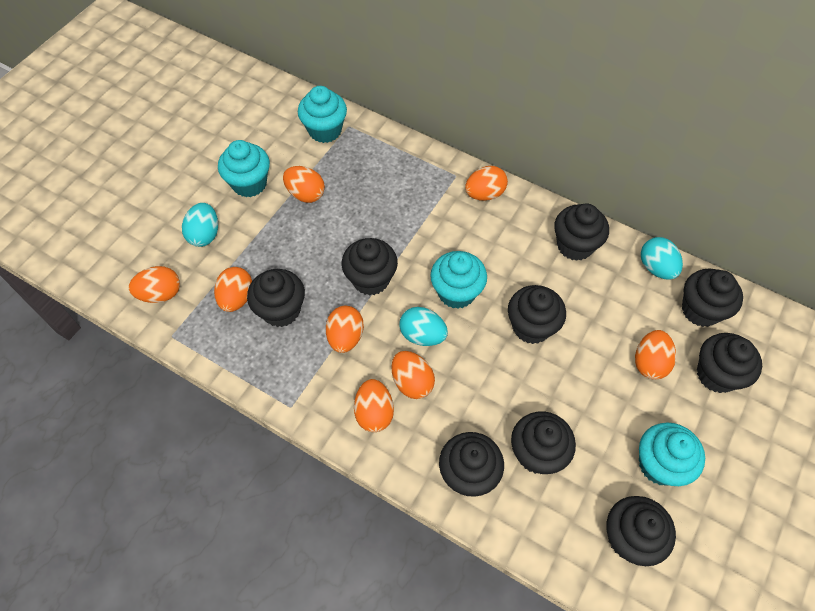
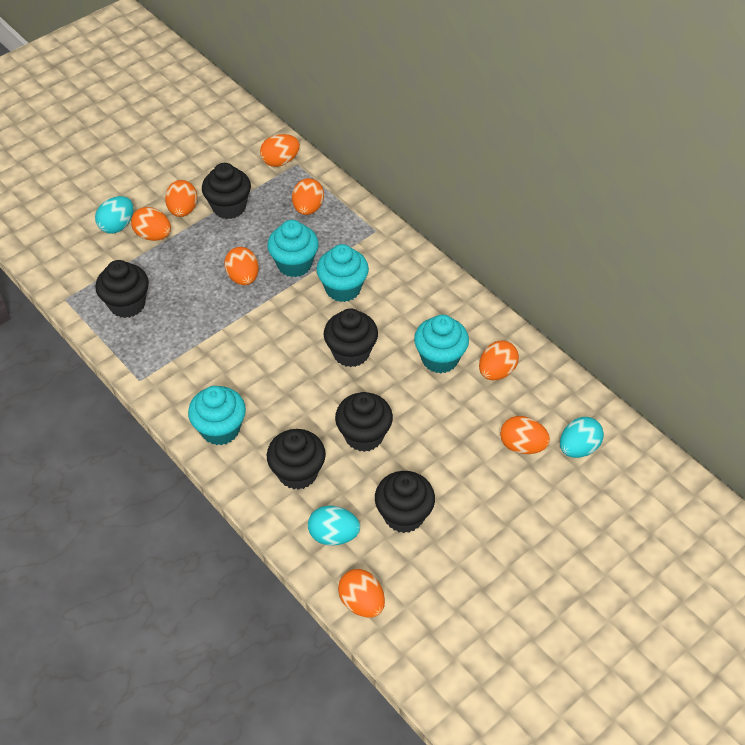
black cupcake: 9 -> 6

